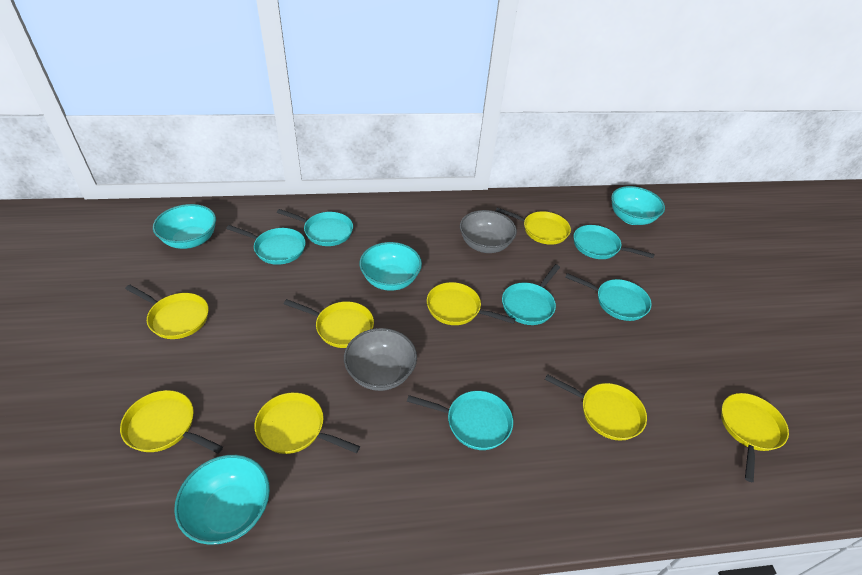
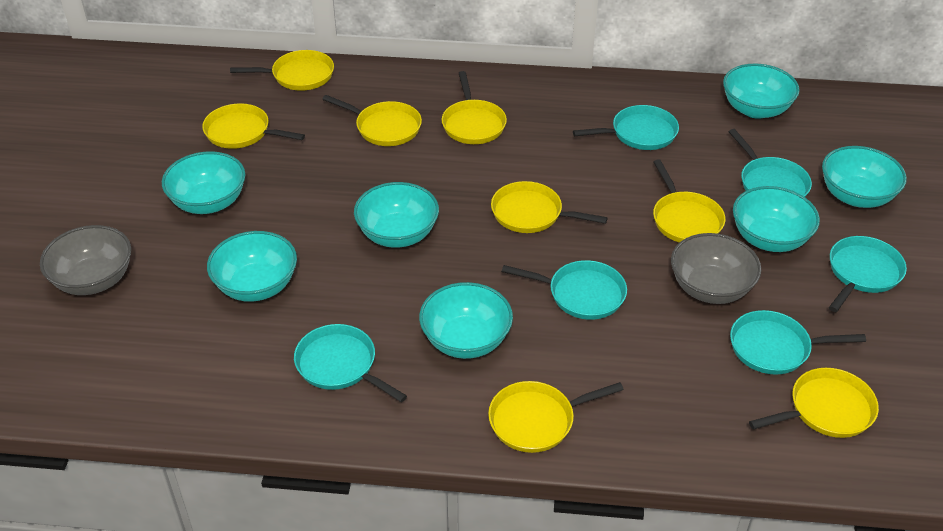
turquoise bowl: 4 -> 7

